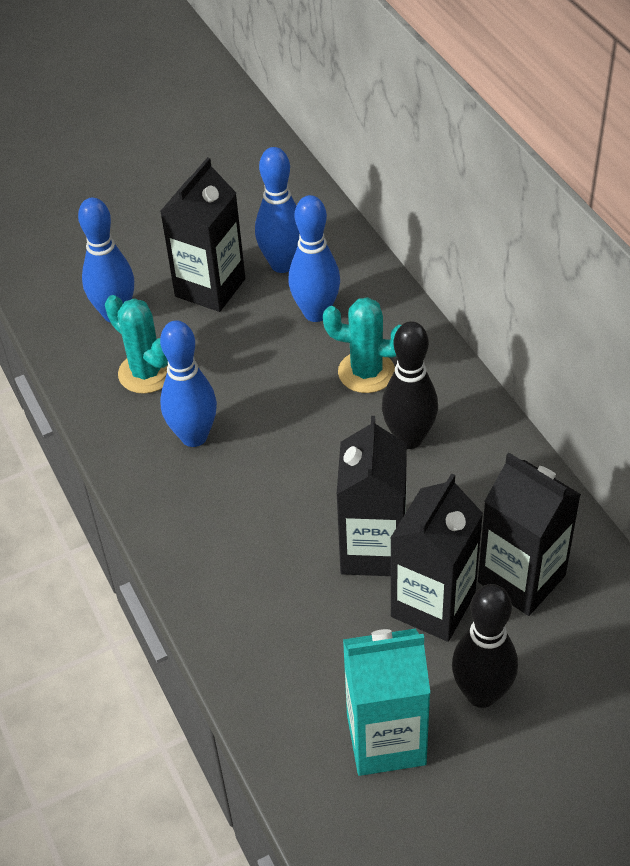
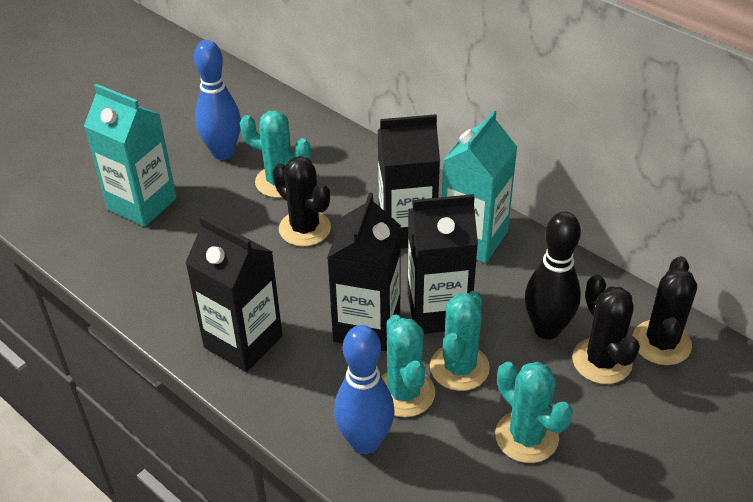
black bowling pin: 2 -> 1
black cactus: 0 -> 3
blue bowling pin: 4 -> 2
turquoise cactus: 2 -> 4
turquoise carton: 1 -> 2

